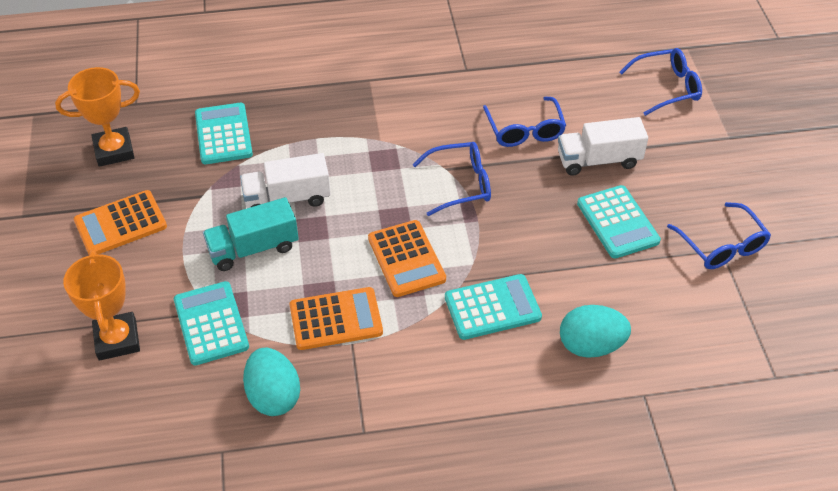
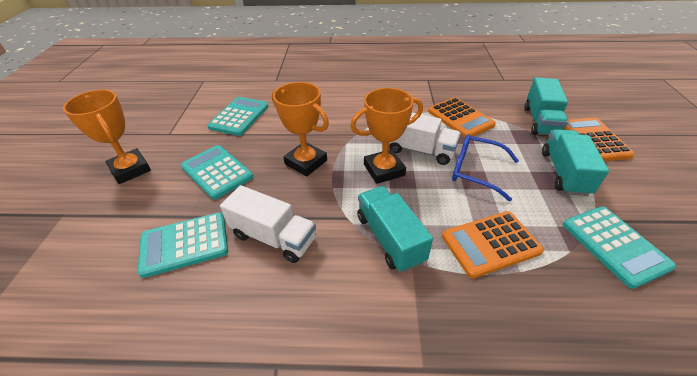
blue glasses: 4 -> 1
orange trophy: 2 -> 3
turquoise egg: 2 -> 0
turquoise truck: 1 -> 3

